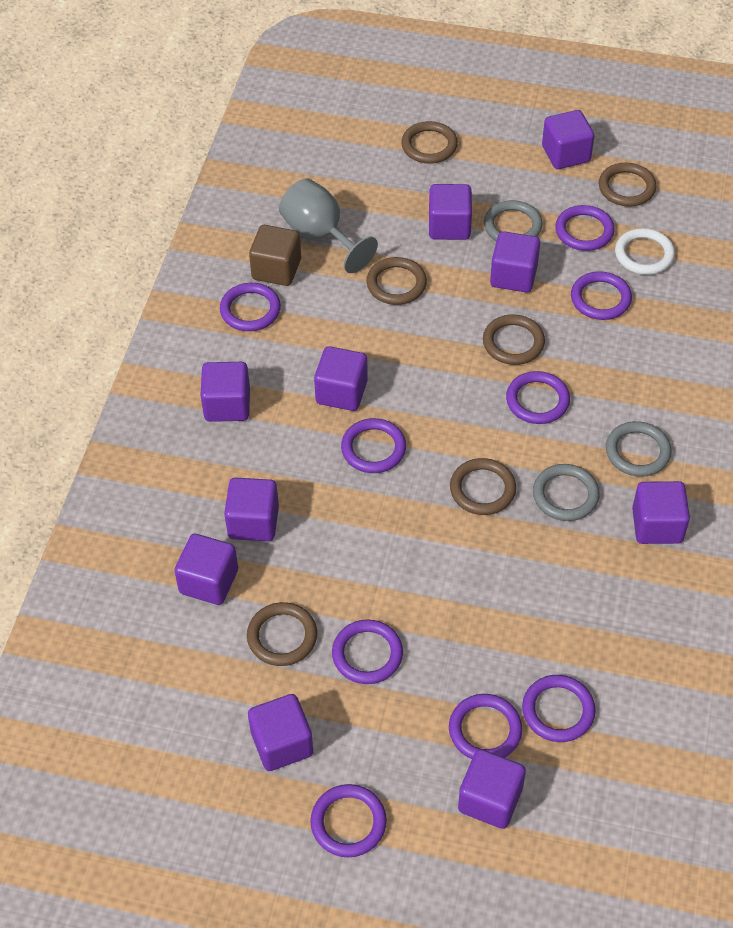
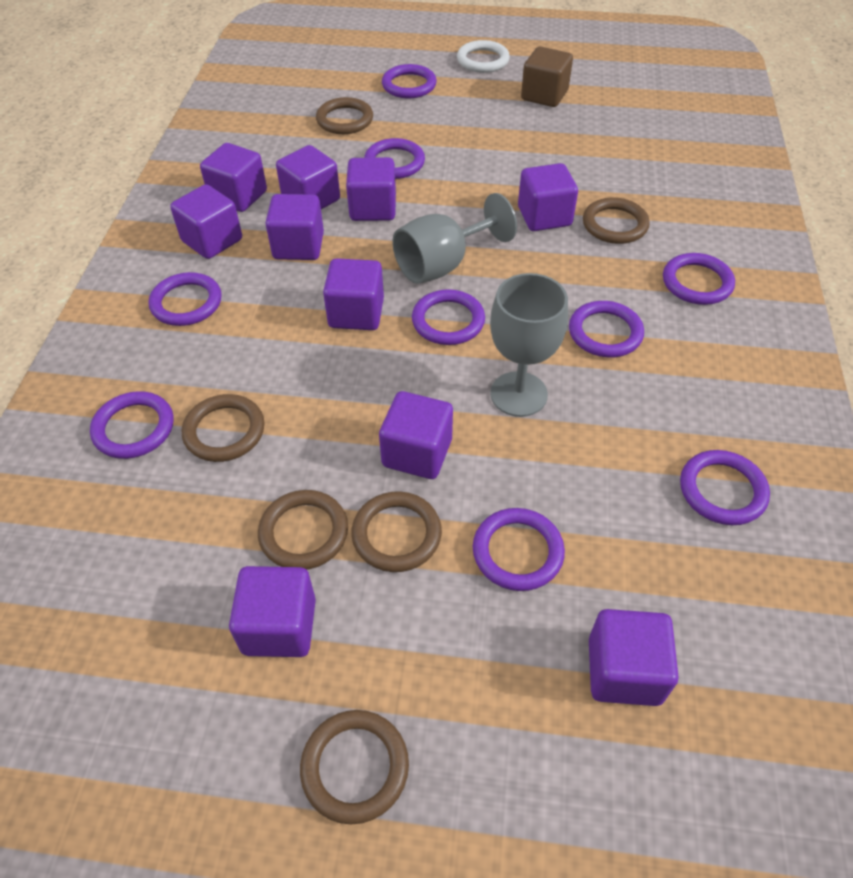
grey goblet: 1 -> 2
grey ring: 3 -> 0

